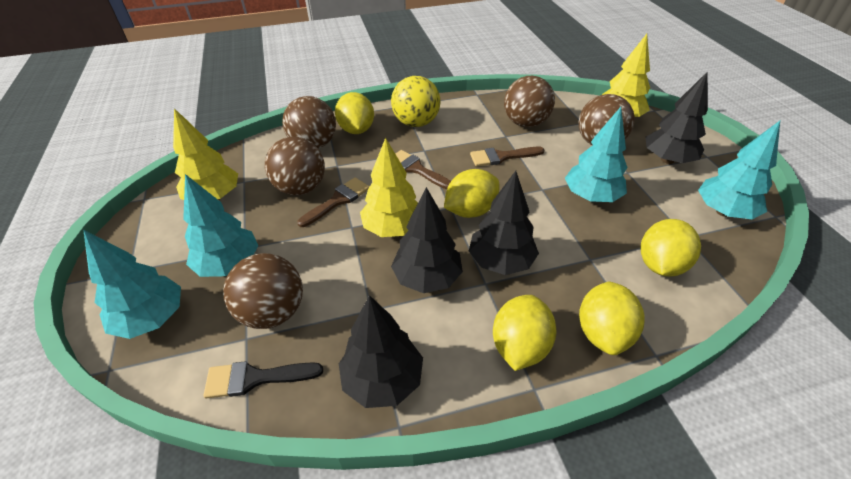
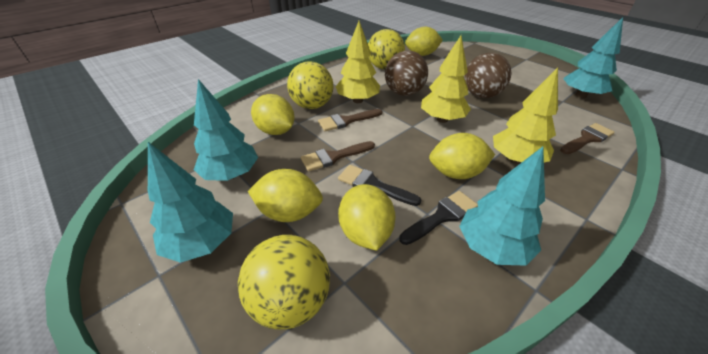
black brush: 1 -> 2
black tree: 4 -> 0
brown ball: 5 -> 2
yellow ball: 1 -> 3

